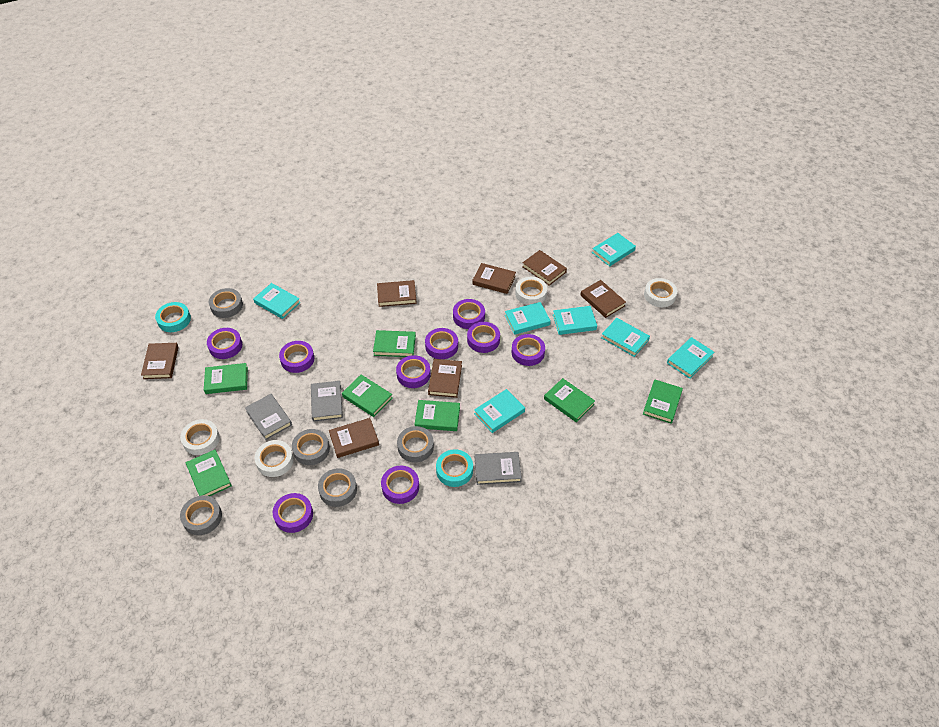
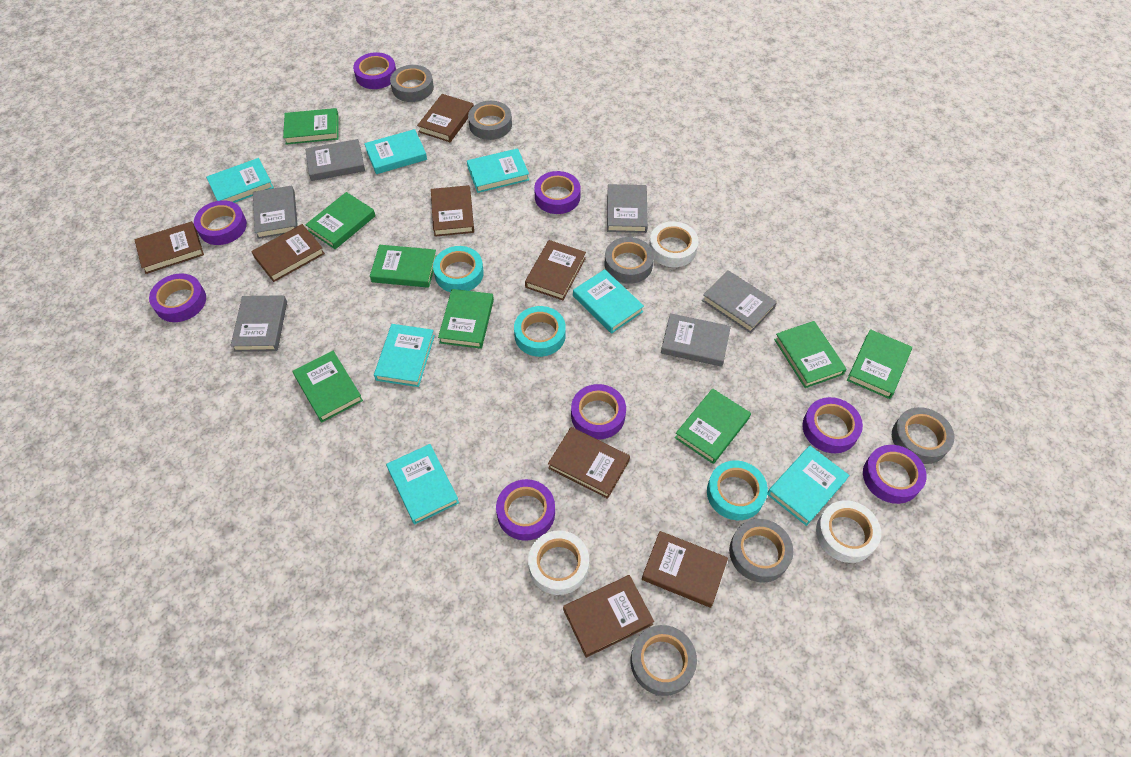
brown book: 7 -> 8
green book: 7 -> 8
grey book: 3 -> 6
grey tape: 5 -> 6
purple tape: 9 -> 8
turquoise tape: 2 -> 3
white tape: 4 -> 3

